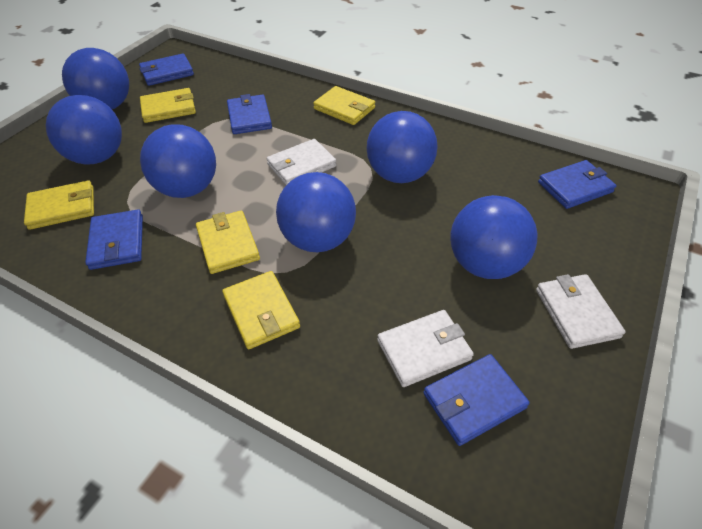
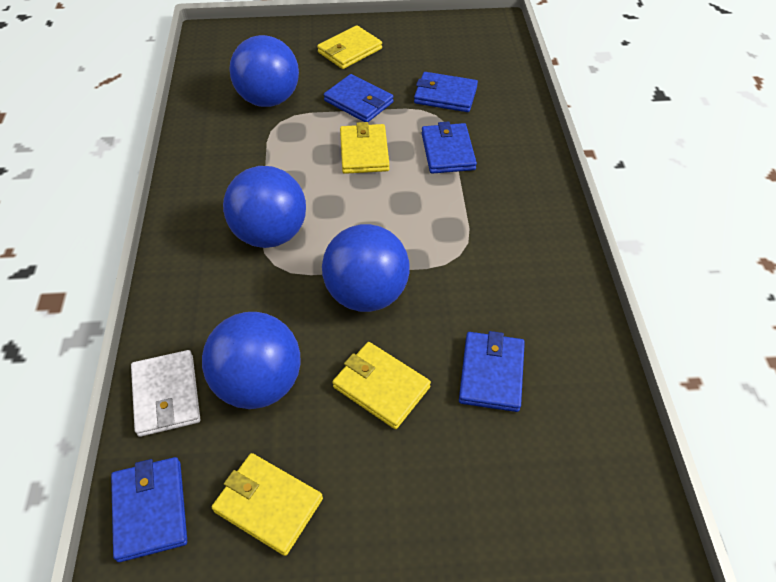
blue ball: 6 -> 4
white wallet: 3 -> 1
yellow wallet: 5 -> 4

